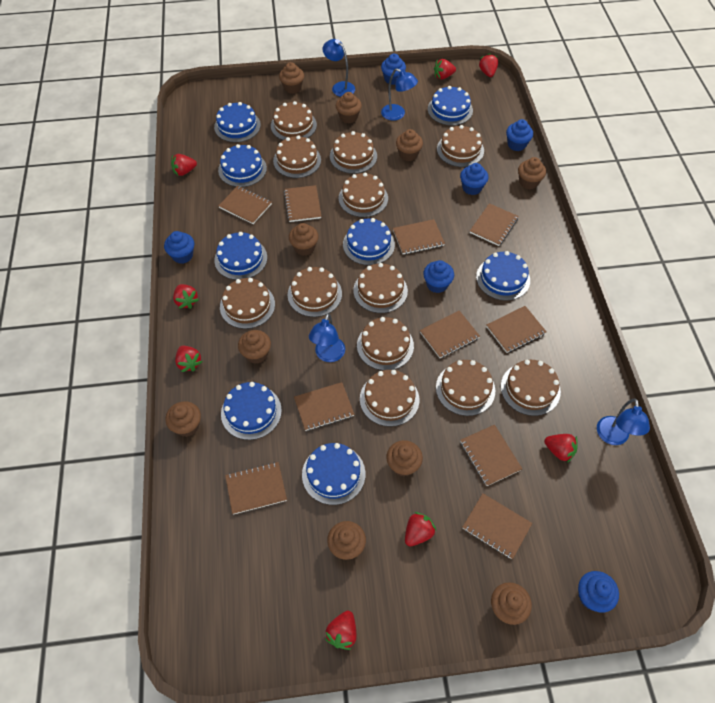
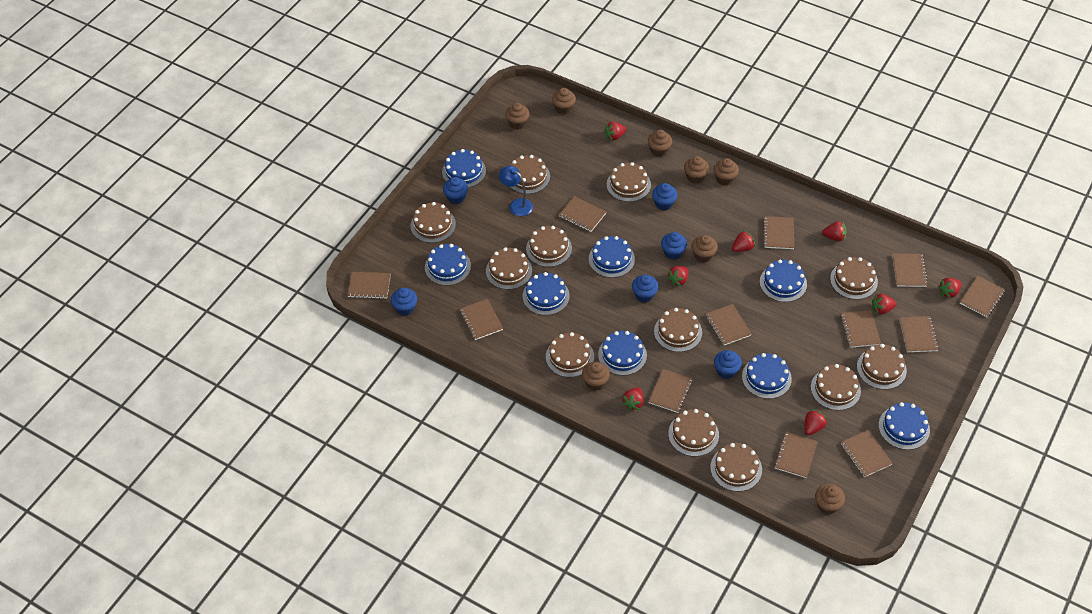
blue lamp: 4 -> 1
brown cupcake: 10 -> 8
brown notebook: 10 -> 12

